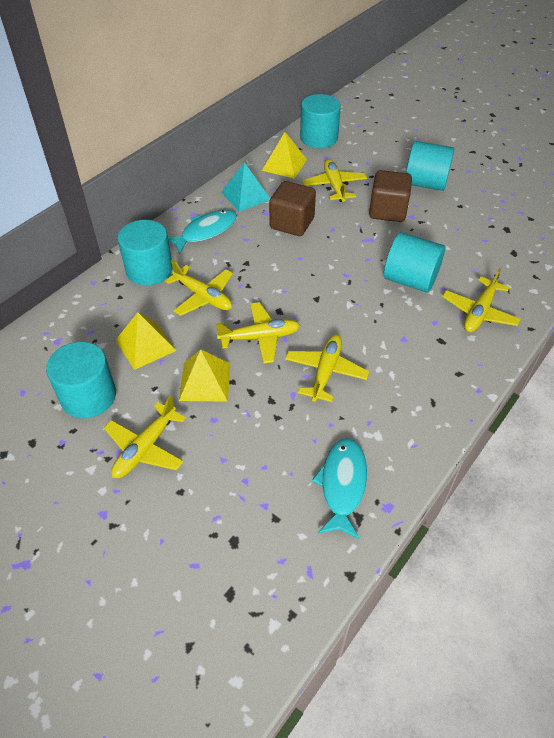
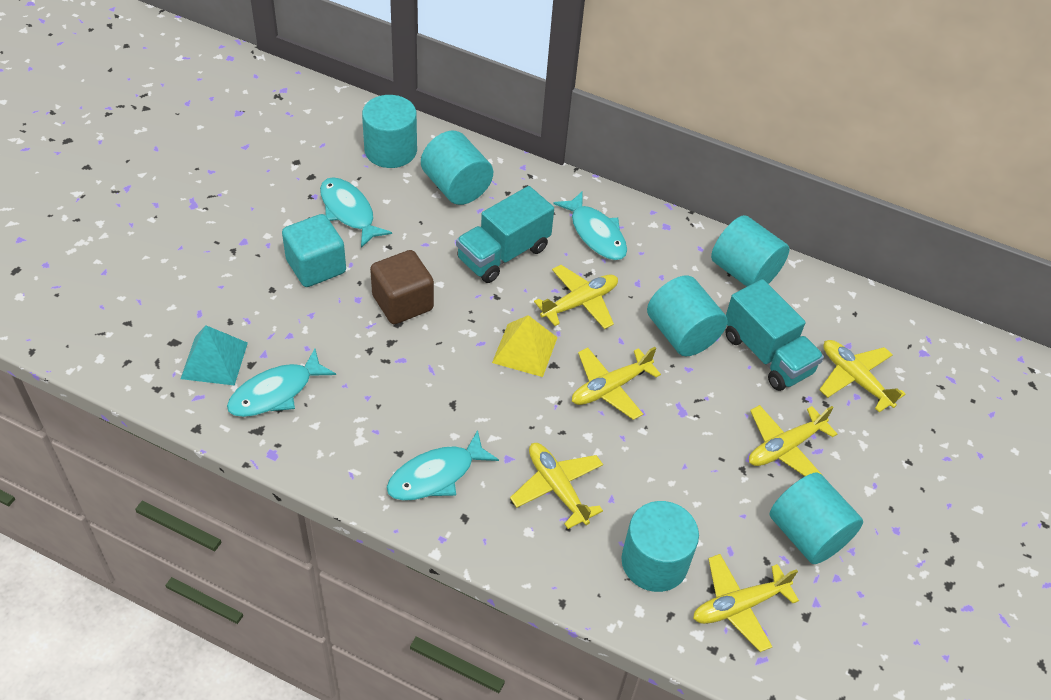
brown cube: 2 -> 1
turquoise cube: 0 -> 1
turquoise cylinder: 5 -> 6
turquoise fish: 2 -> 4
turquoise truck: 0 -> 2
yellow pyramid: 3 -> 1

